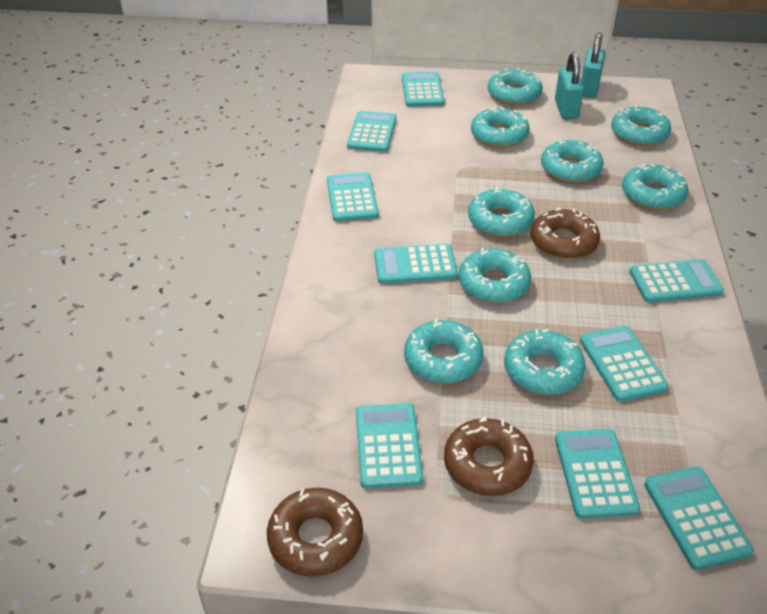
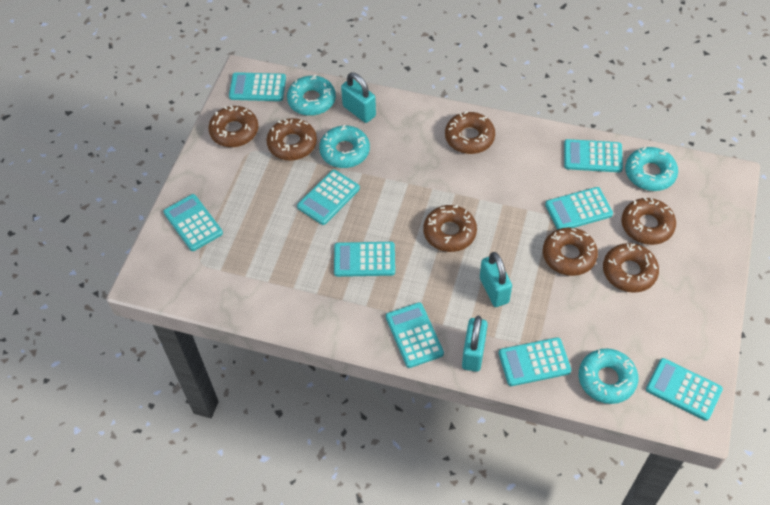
brown donut: 3 -> 7
turquoise donut: 9 -> 4
turquoise padlock: 2 -> 3

